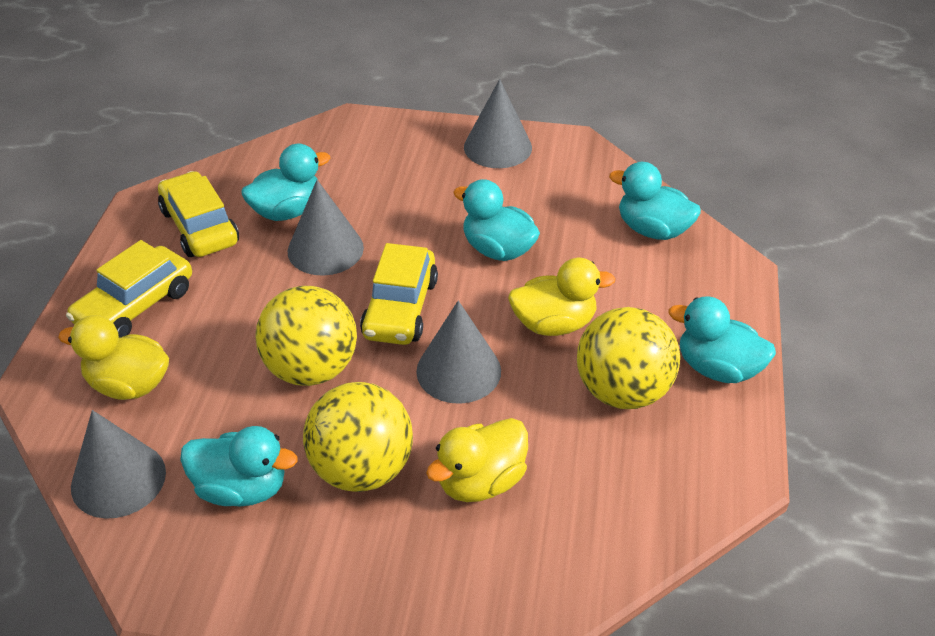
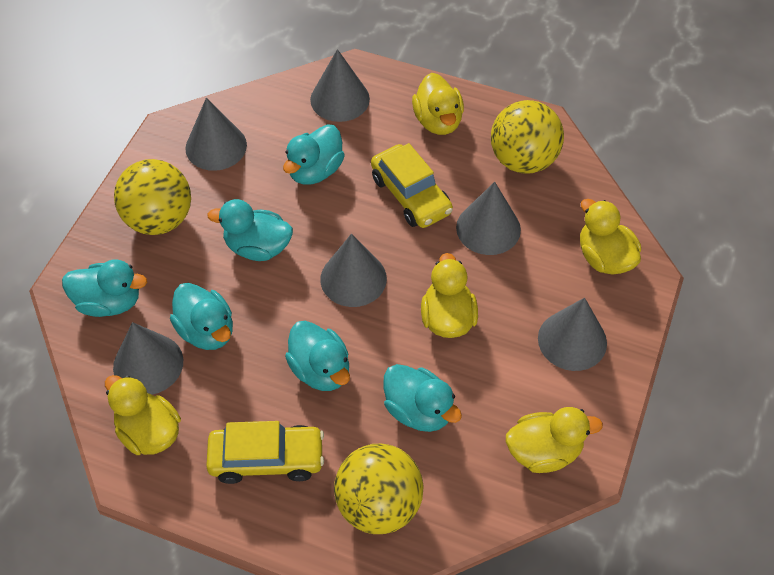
grey cone: 4 -> 6
turquoise duck: 5 -> 6
yellow car: 3 -> 2
yellow duck: 3 -> 5

